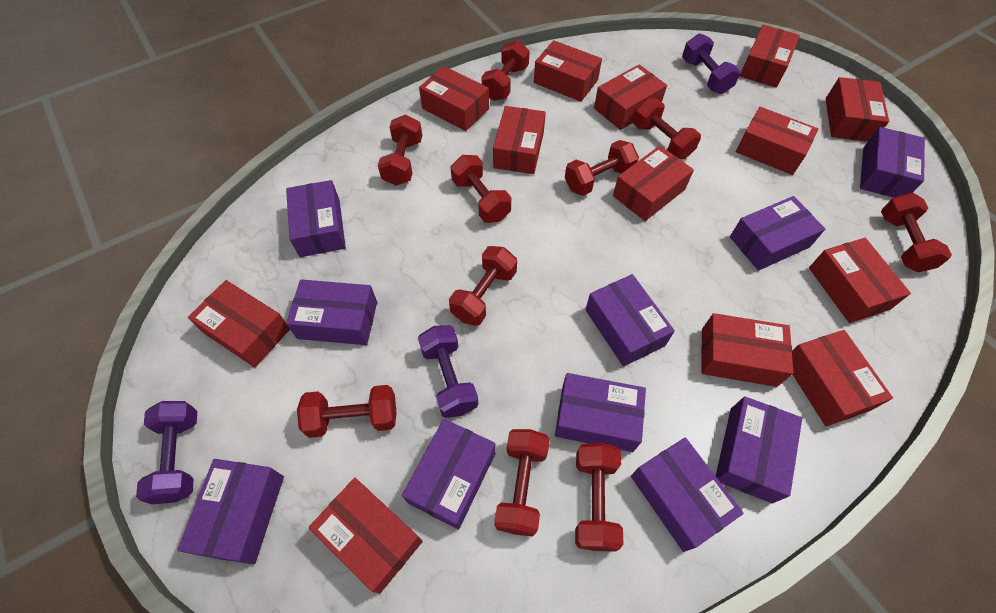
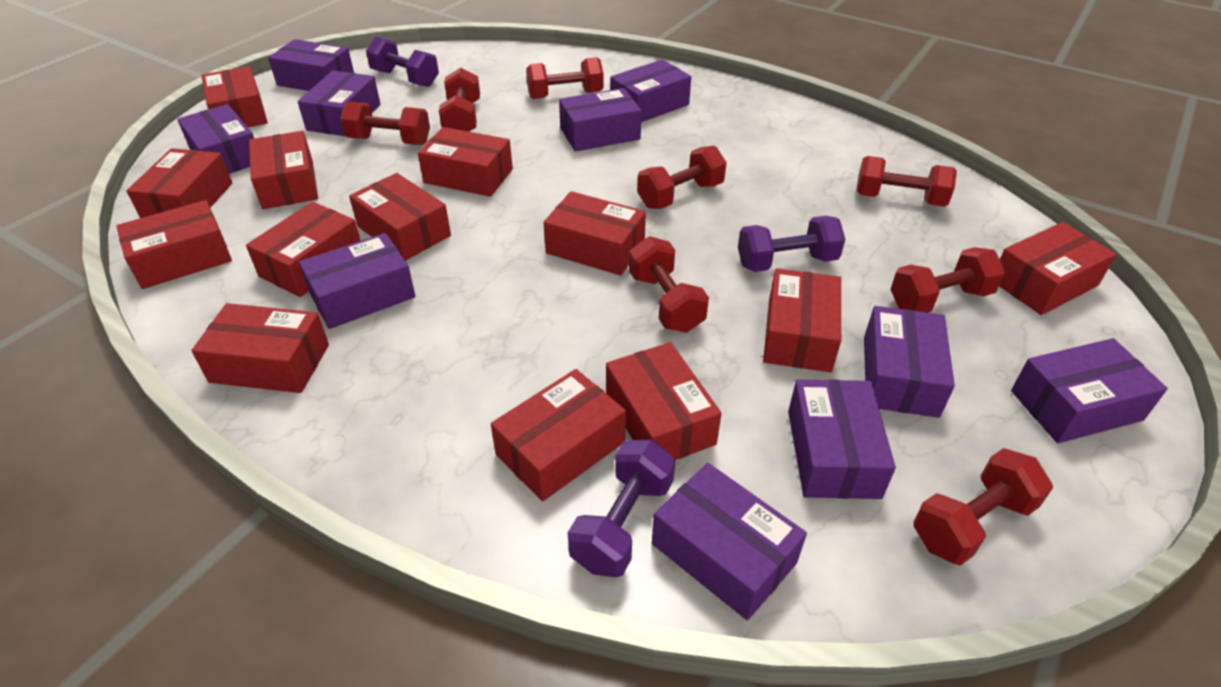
red dumbbell: 10 -> 8

